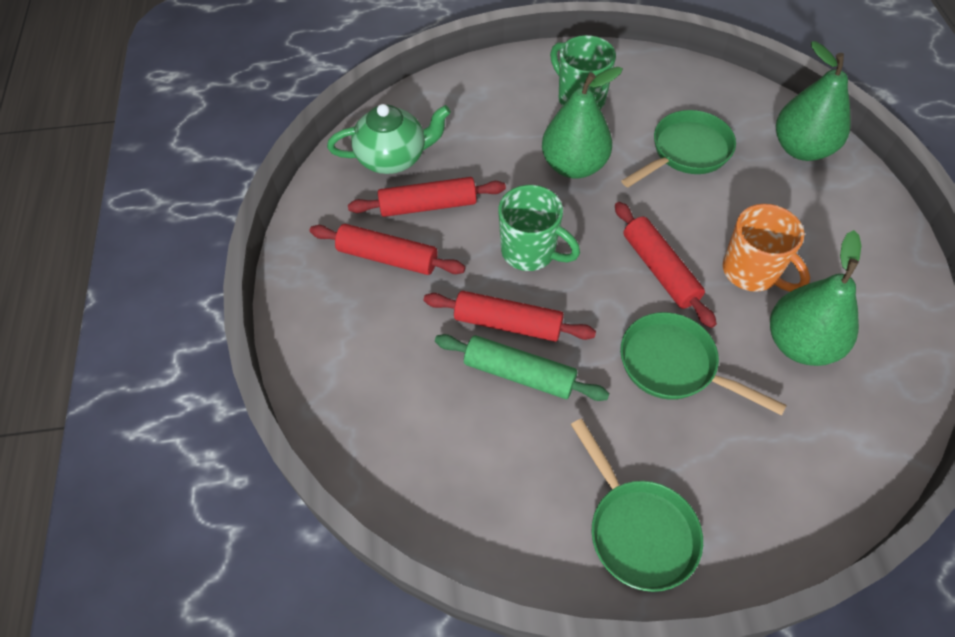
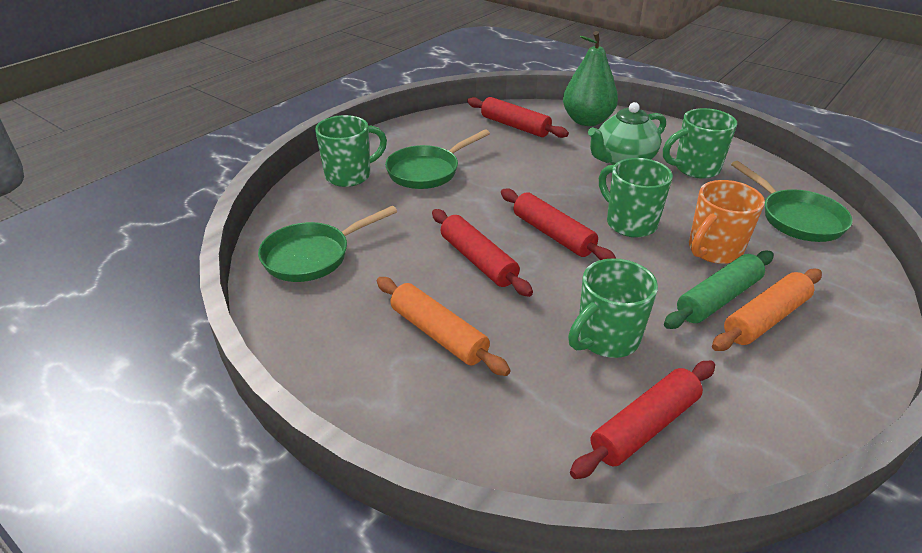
green mug: 2 -> 4
green pear: 3 -> 1
orange rolling pin: 0 -> 2

